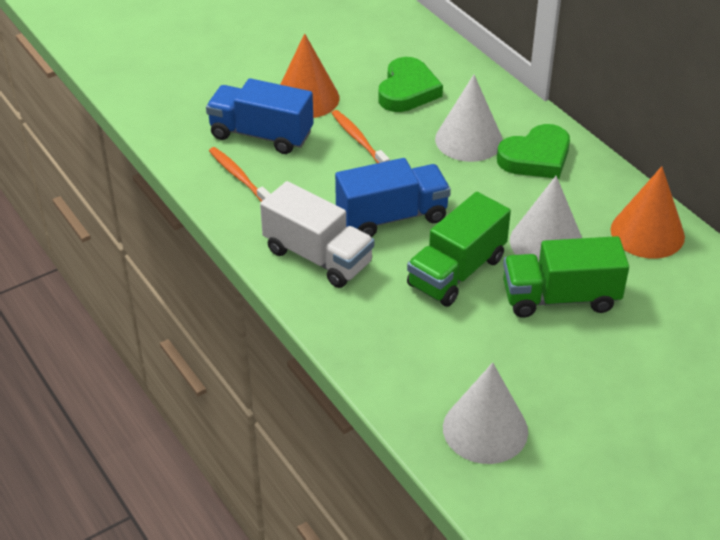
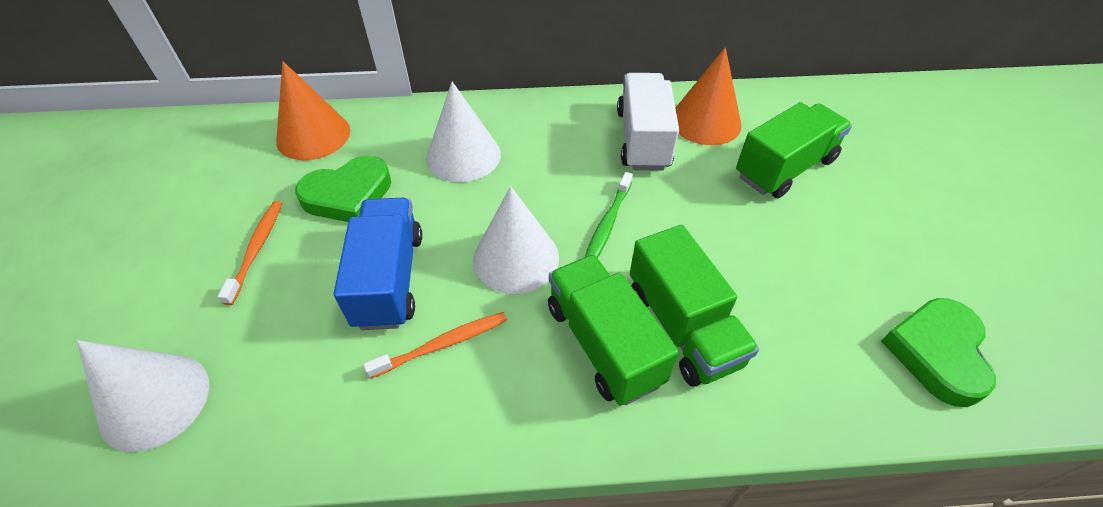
blue truck: 2 -> 1
green toothbrush: 0 -> 1
green truck: 2 -> 3

